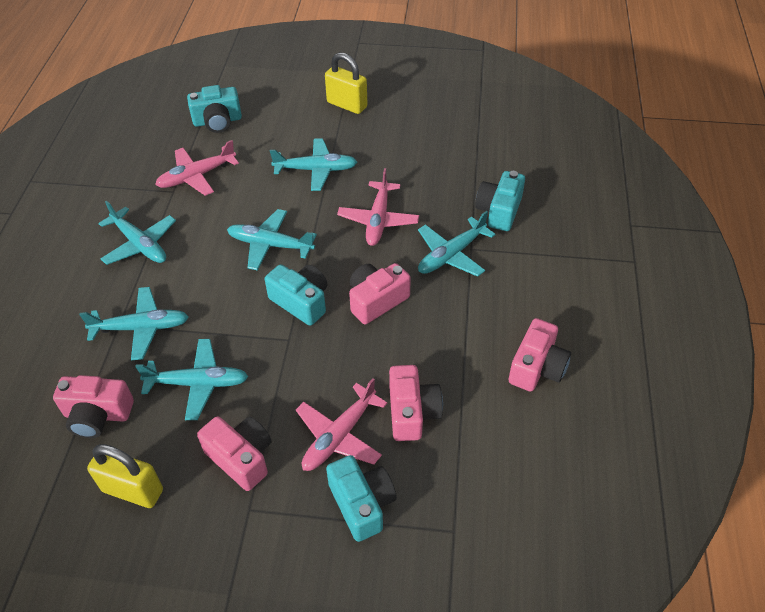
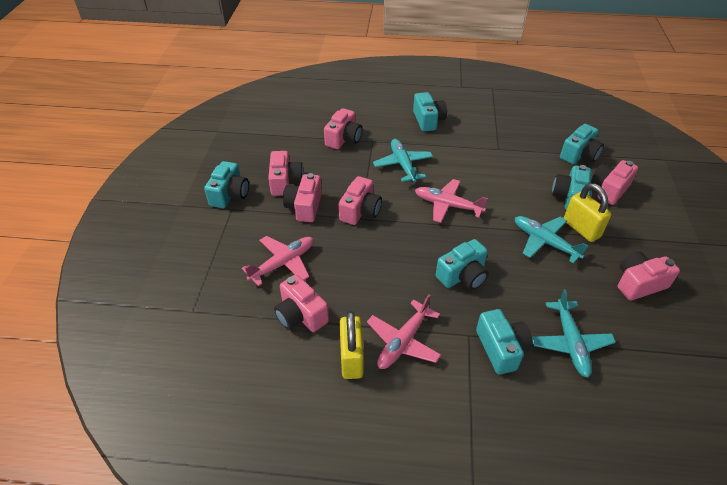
pink camera: 5 -> 7
turquoise camera: 4 -> 6
turquoise plane: 6 -> 3

